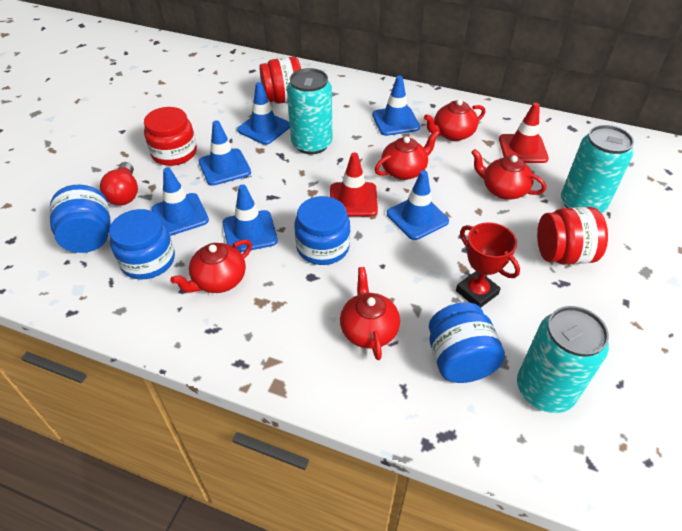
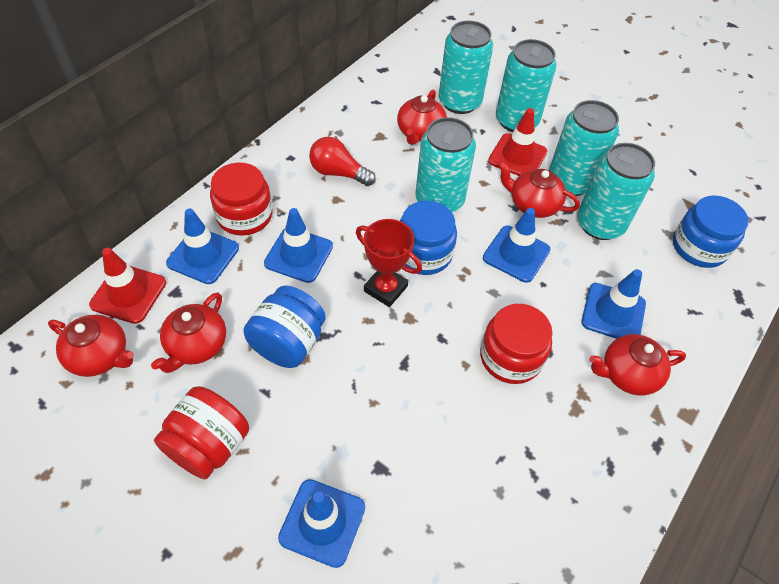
blue jar: 4 -> 3
blue traffic cone: 6 -> 5
turquoise can: 3 -> 5

